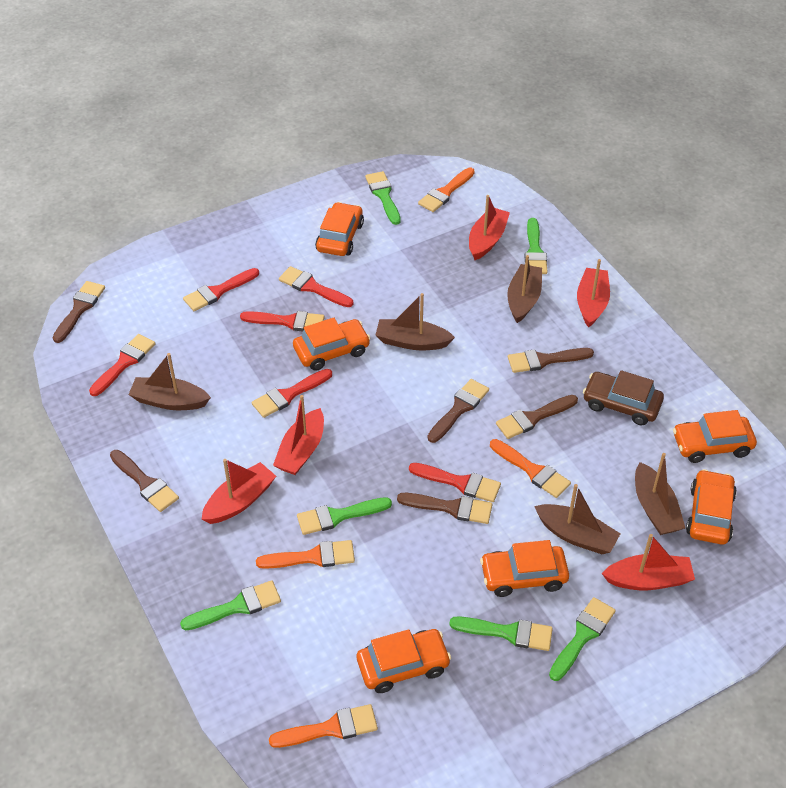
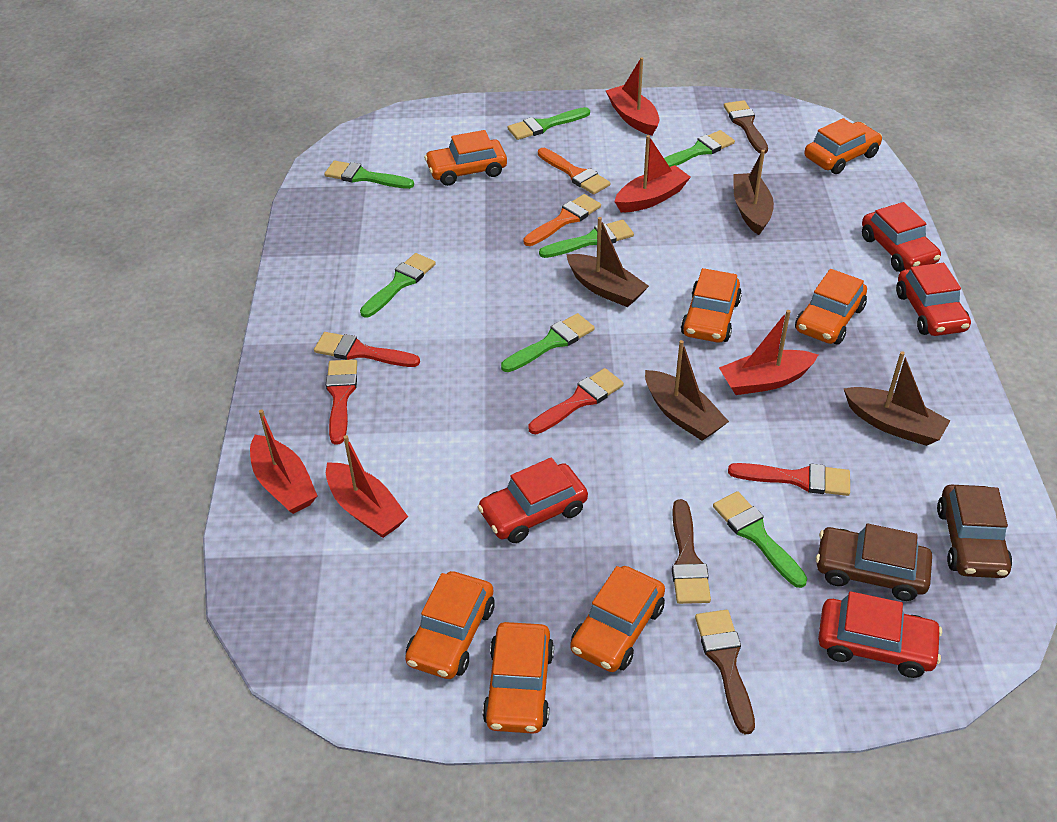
brown boat: 5 -> 4
brown brush: 6 -> 3
brown car: 1 -> 2
green brush: 6 -> 7
orange brush: 4 -> 2
orange car: 6 -> 7
red brush: 6 -> 4
red car: 0 -> 4

